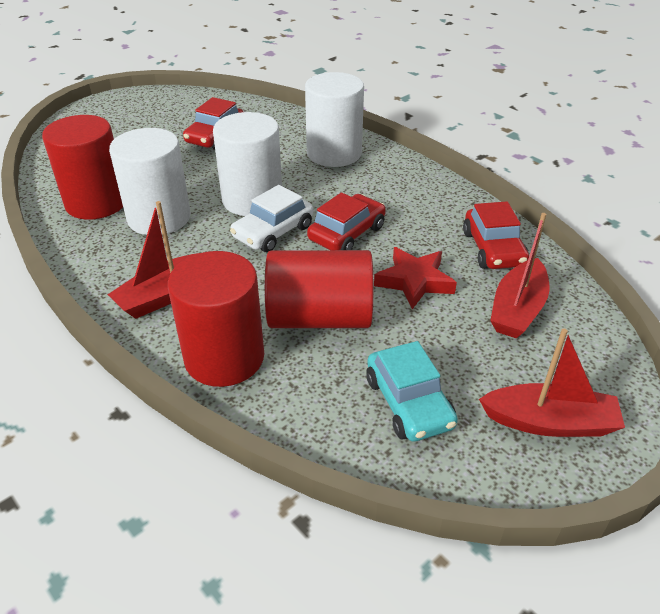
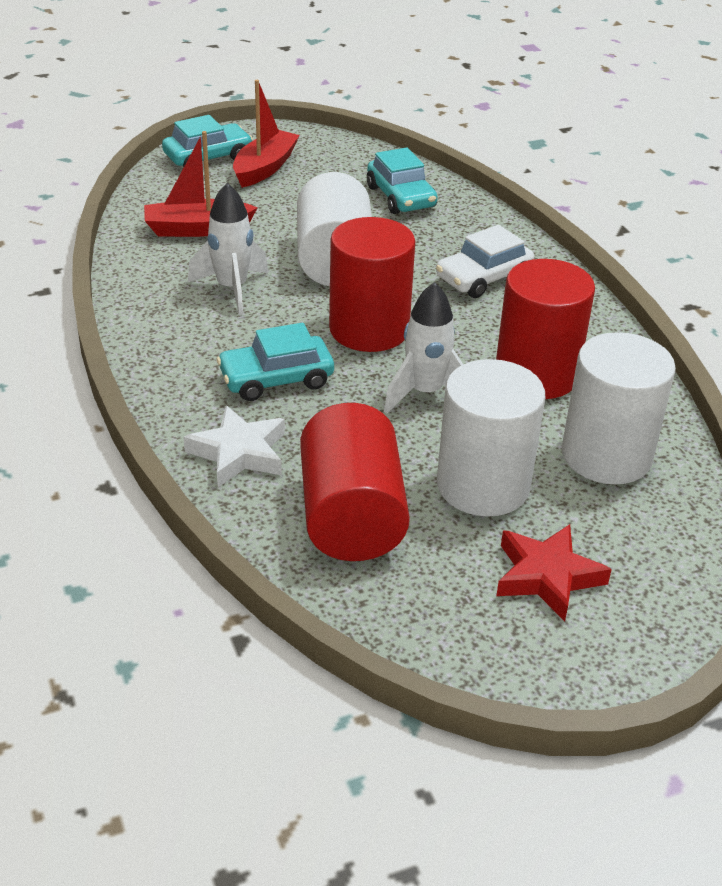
red boat: 3 -> 2
red car: 3 -> 0
turquoise car: 1 -> 3
white rocket: 0 -> 2
white star: 0 -> 1

